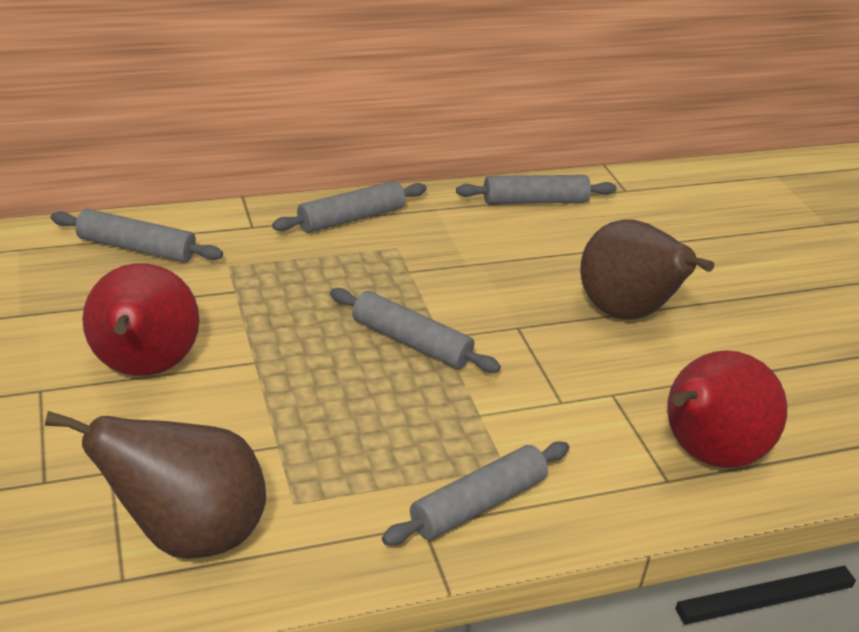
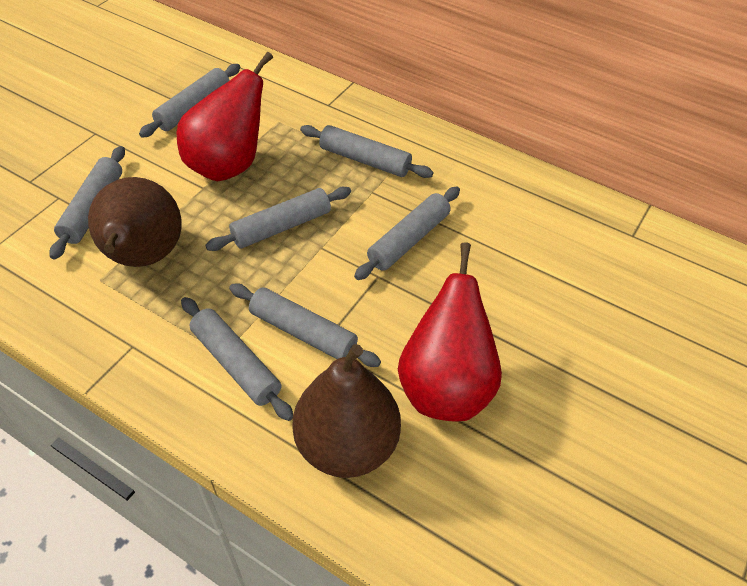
grey rolling pin: 5 -> 7

